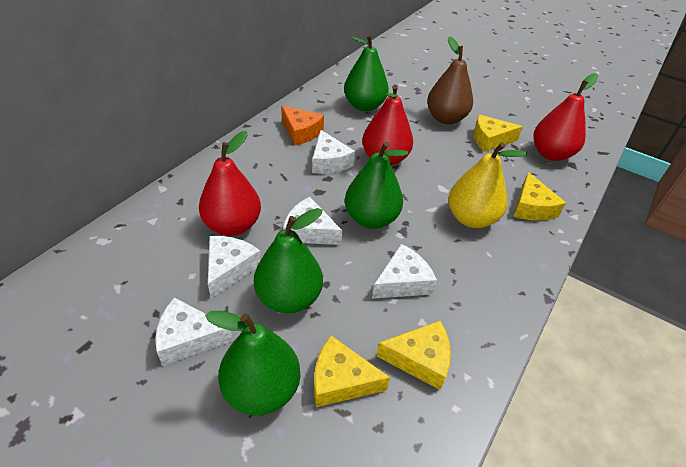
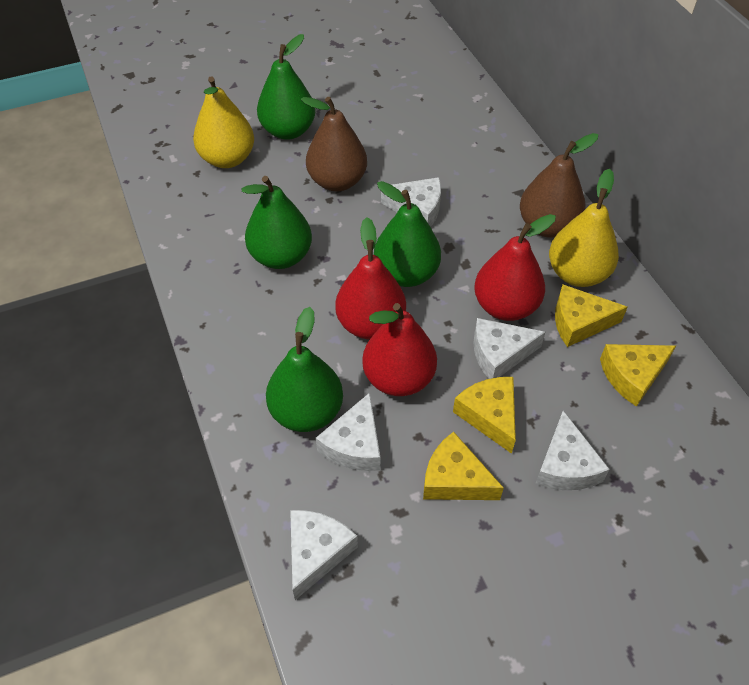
brown pear: 1 -> 2
orange cheese: 1 -> 0
yellow pear: 1 -> 2

